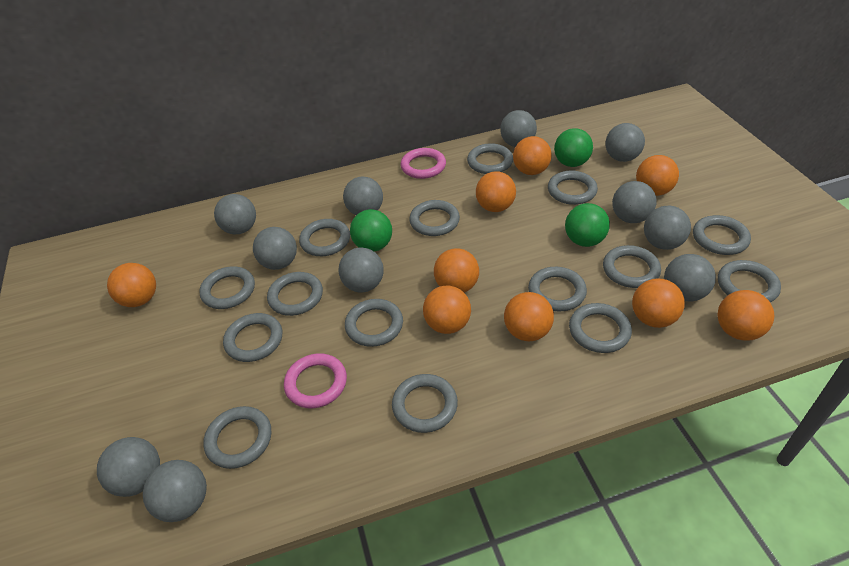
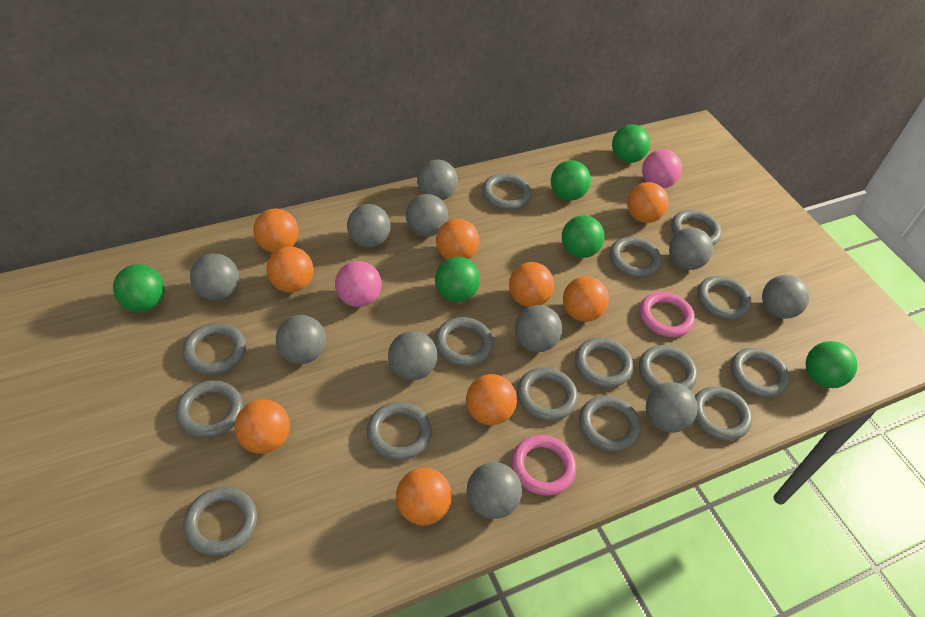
green ball: 3 -> 6
pink ball: 0 -> 2

